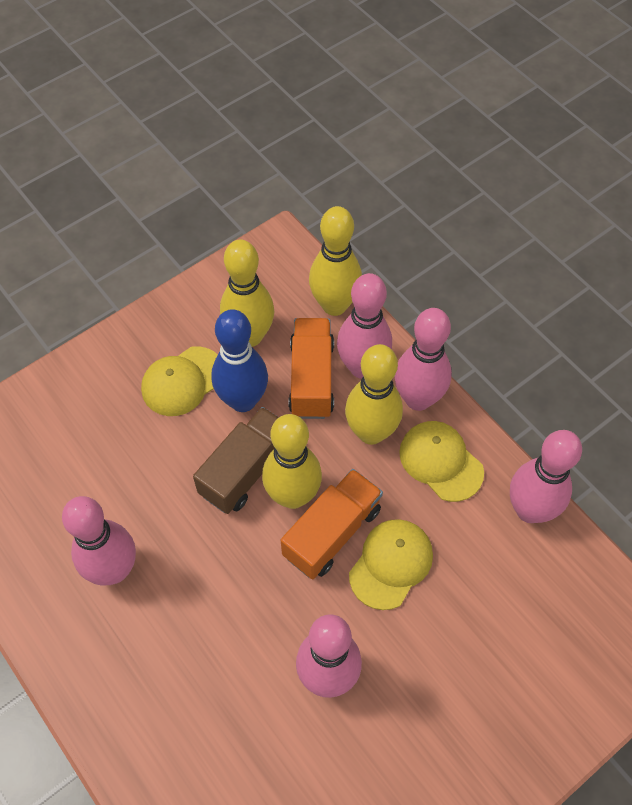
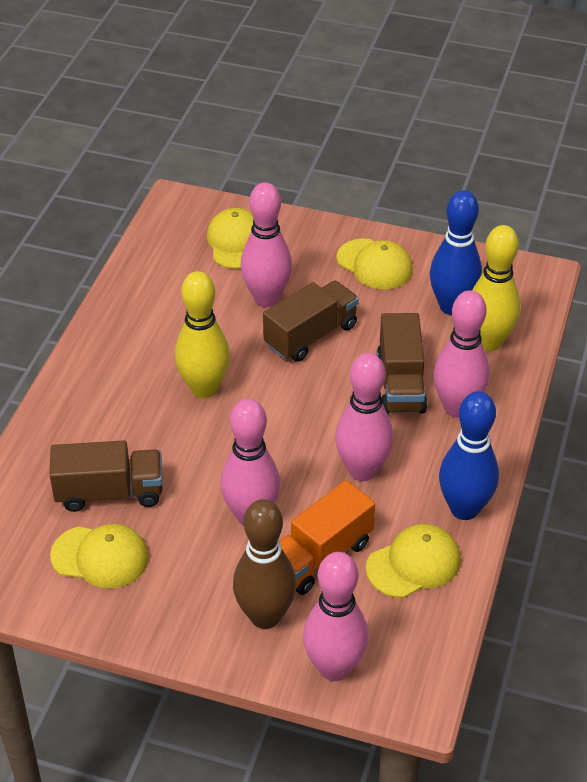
blue bowling pin: 1 -> 2
brown bowling pin: 0 -> 1
brown truck: 1 -> 3
orange truck: 2 -> 1
yellow bowling pin: 4 -> 2
yellow cap: 3 -> 4

